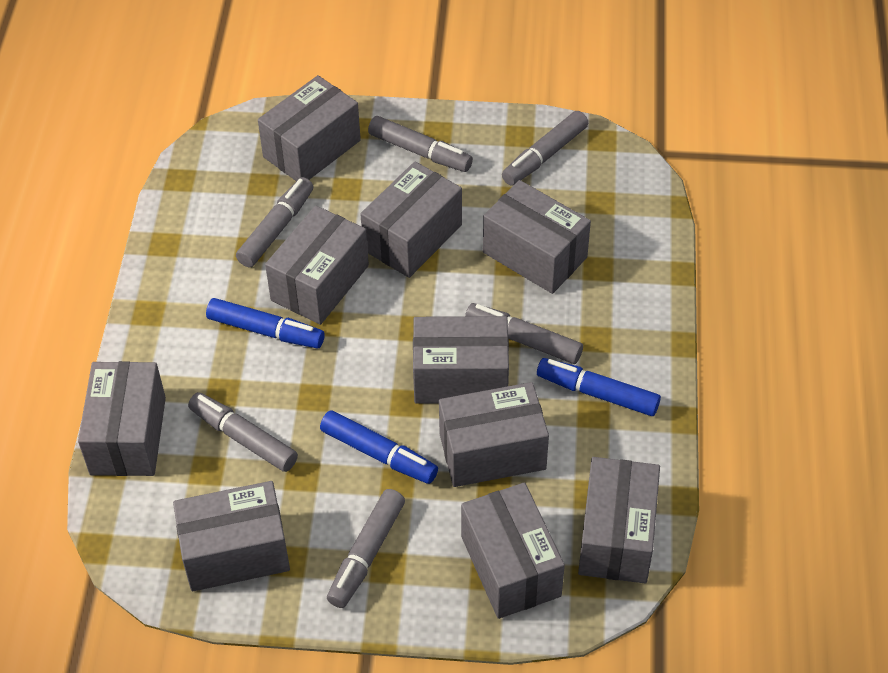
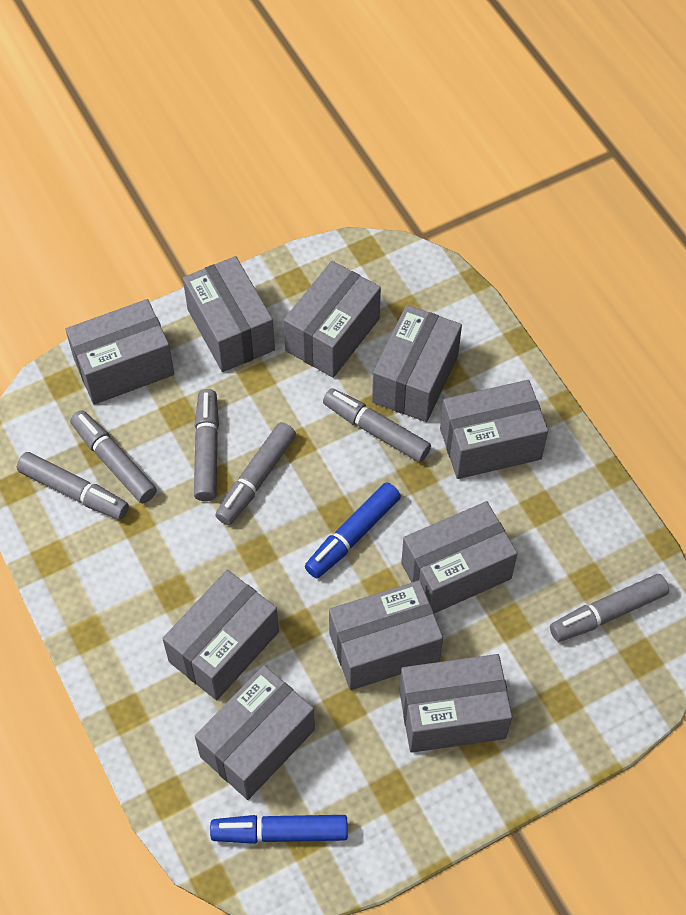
blue marker: 3 -> 2

